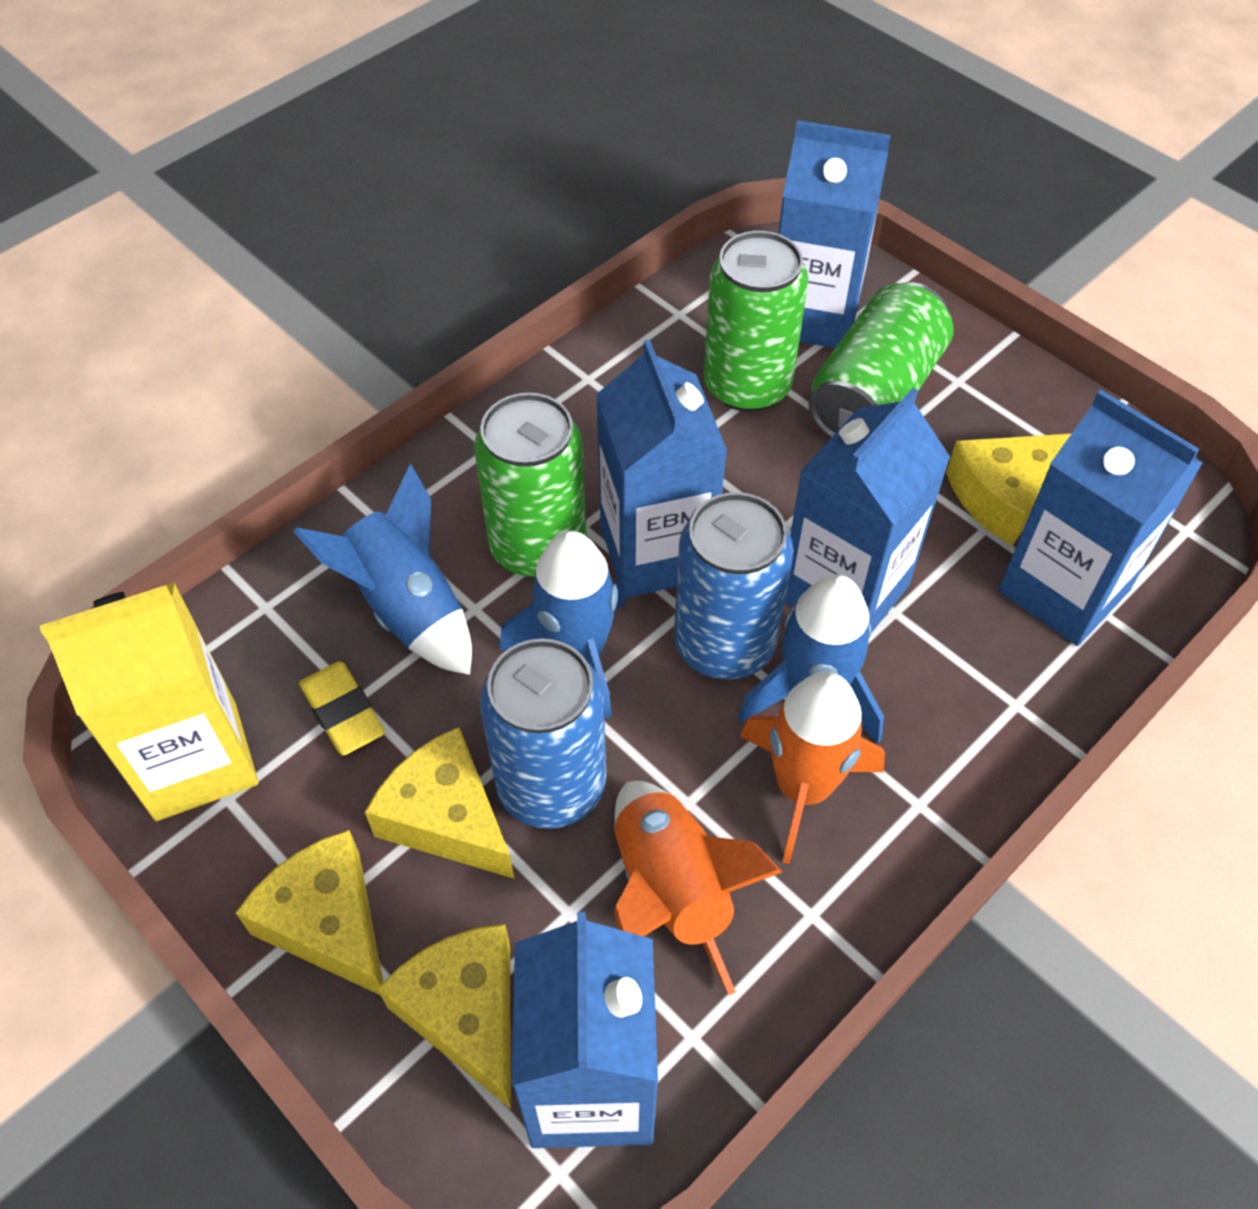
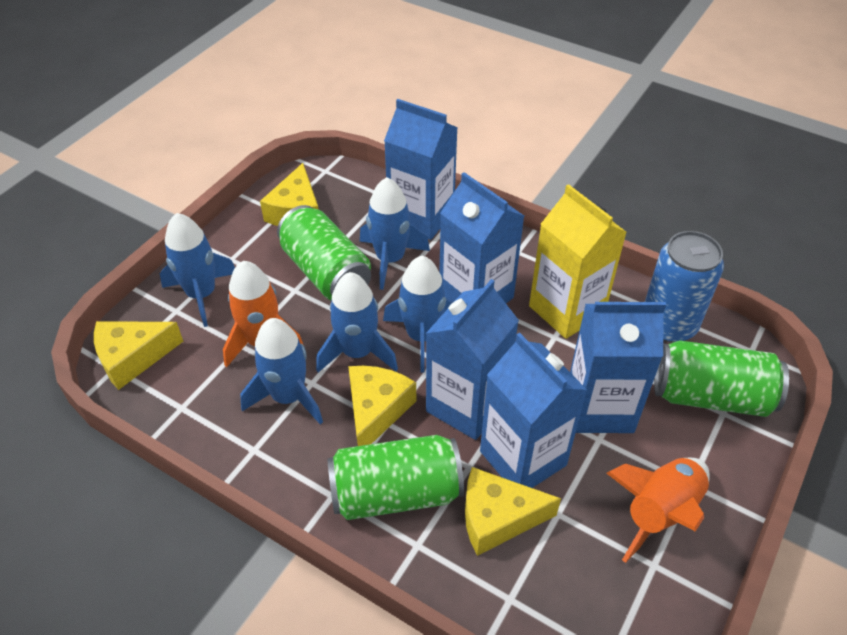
blue can: 2 -> 1
blue rocket: 3 -> 5
yellow eraser: 1 -> 0

